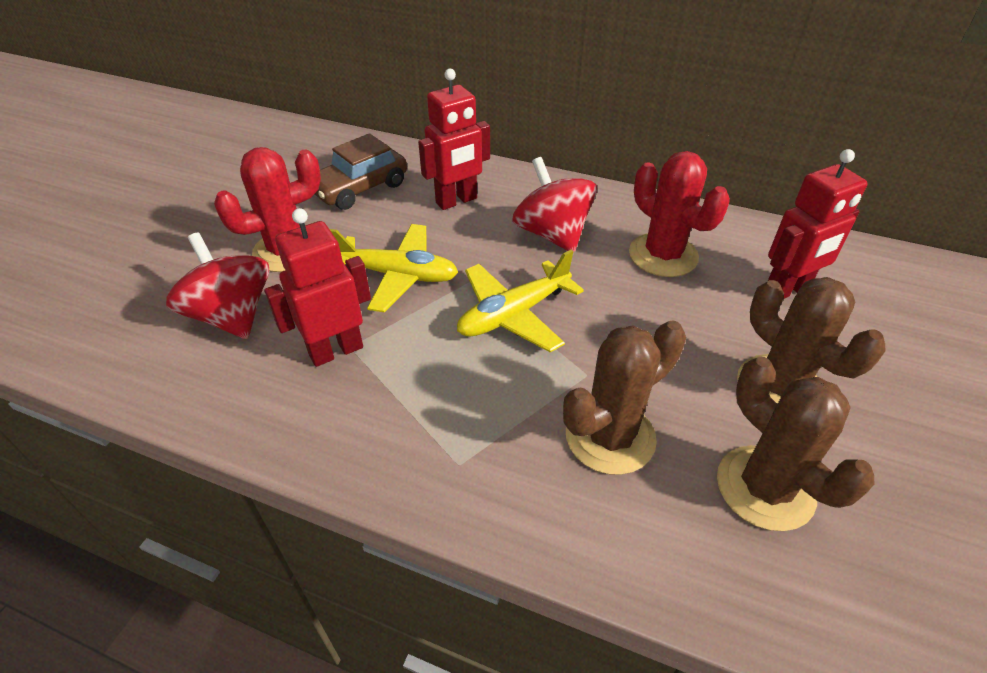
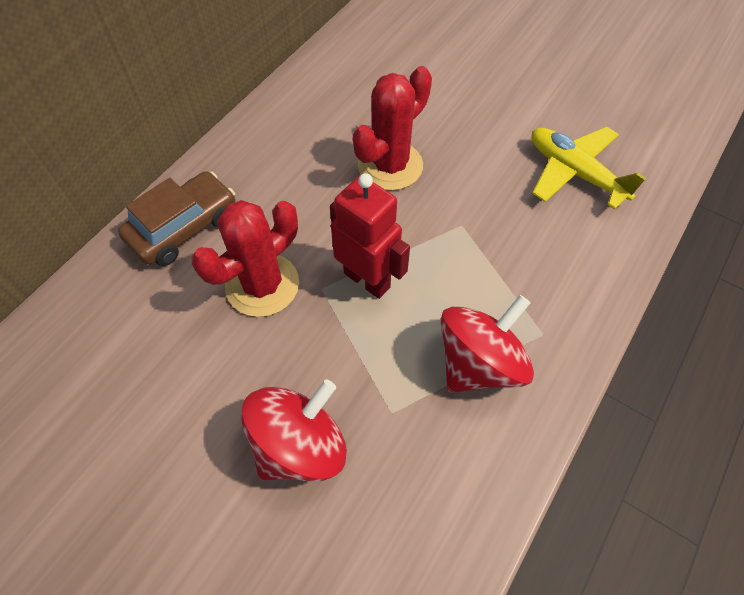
brown cactus: 3 -> 0
red robot: 3 -> 1
yellow plane: 2 -> 1

